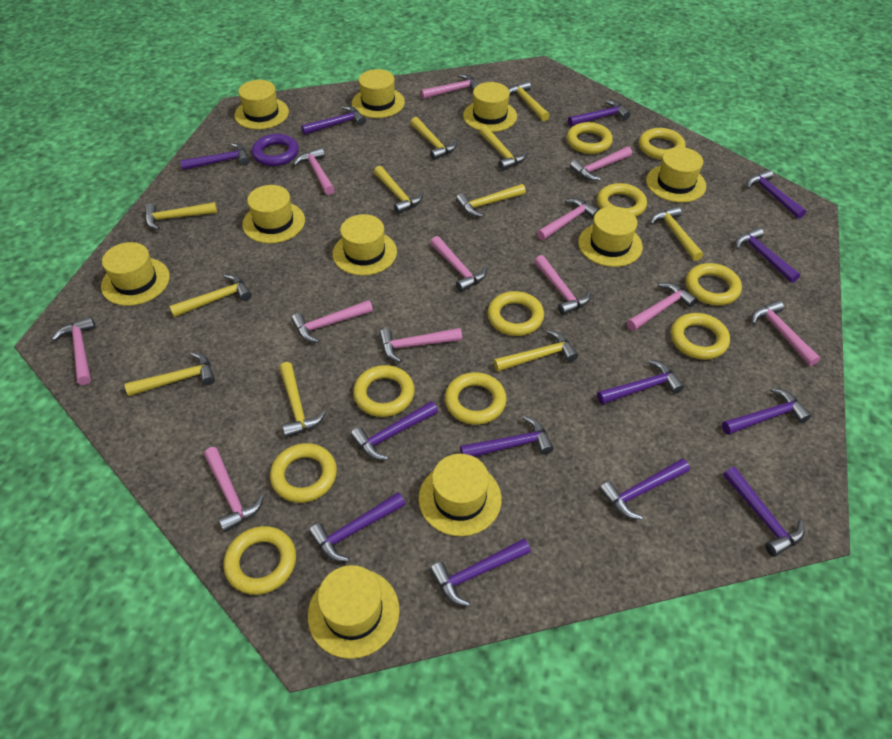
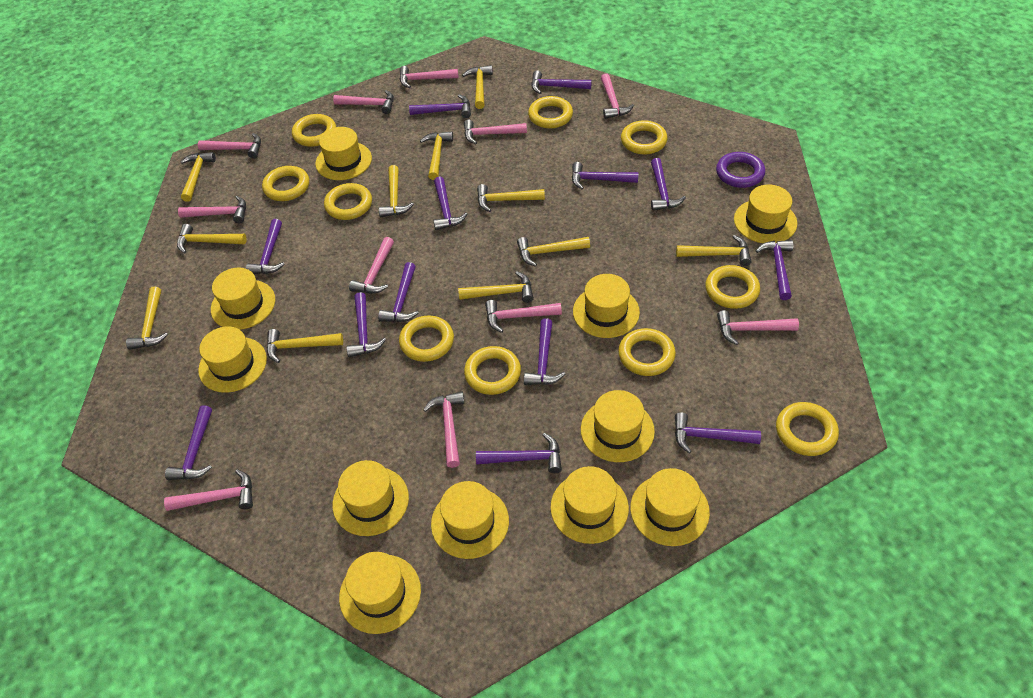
pink hammer: 12 -> 11
yellow hat: 10 -> 11

